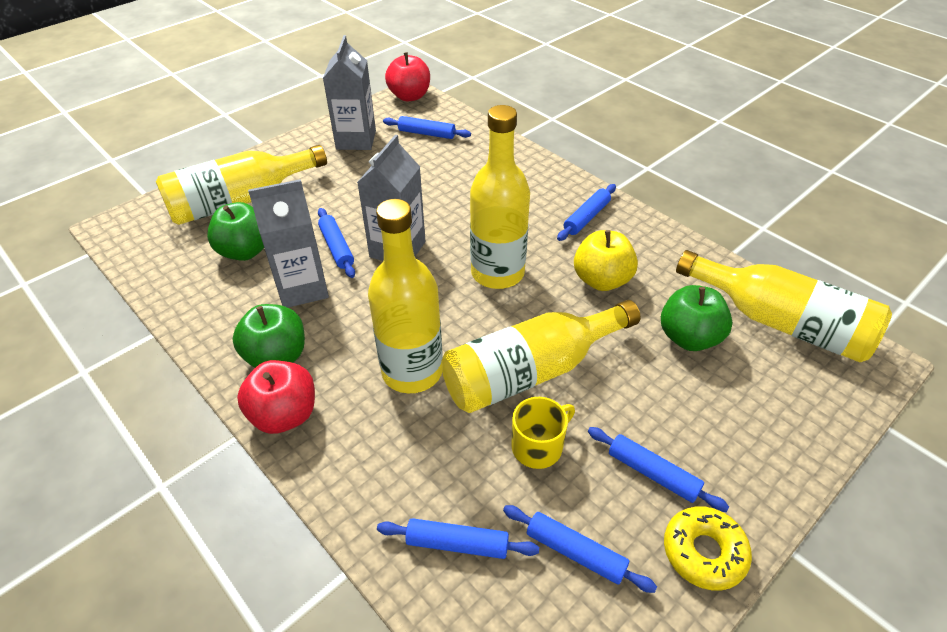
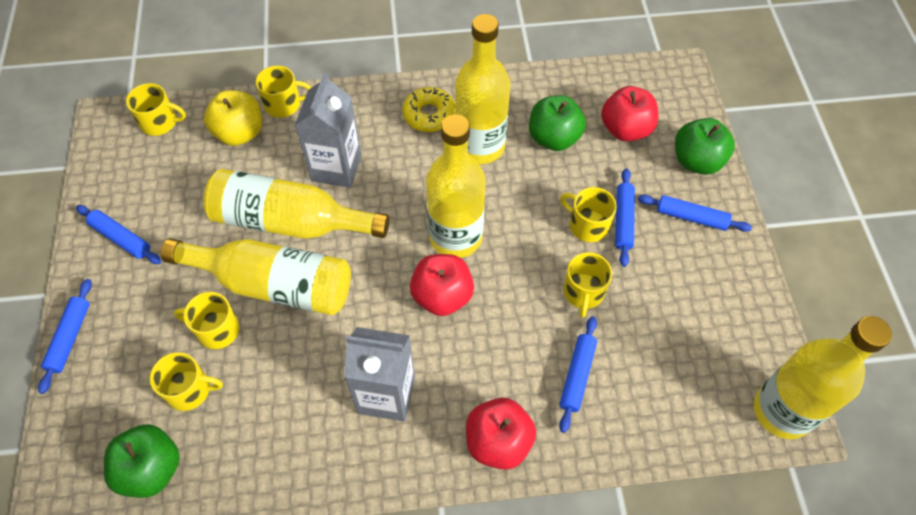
blue rolling pin: 6 -> 5
grey carton: 3 -> 2
red apple: 2 -> 3
yellow mug: 1 -> 6

